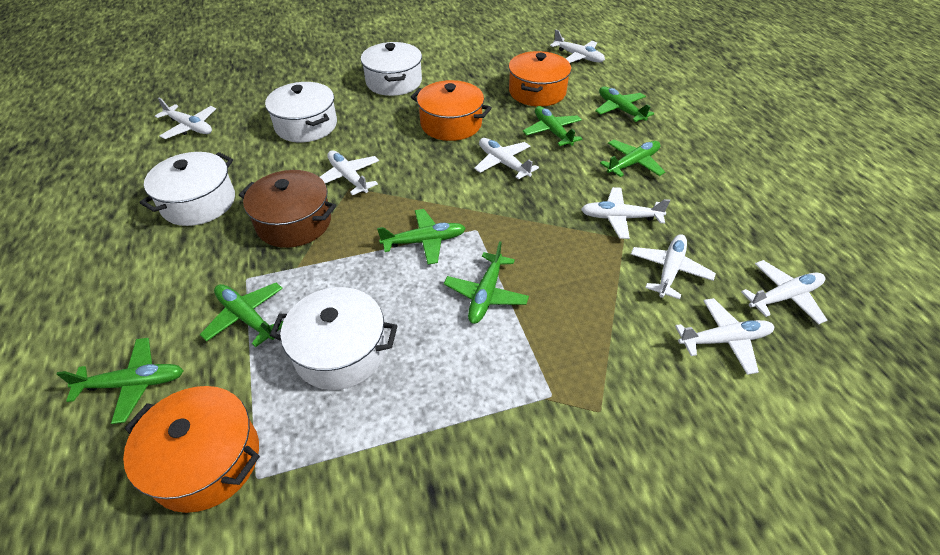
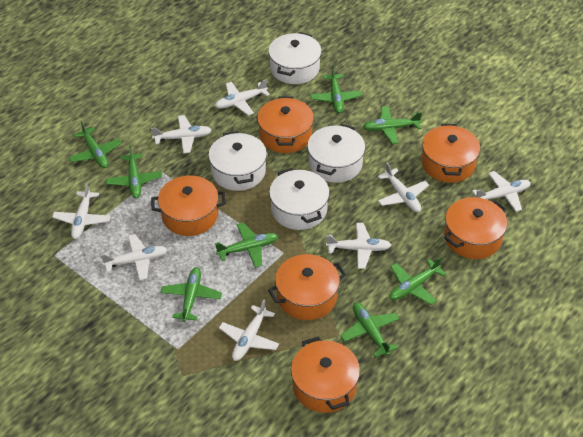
brown pot: 1 -> 0
green plane: 7 -> 8
orange pot: 3 -> 6

